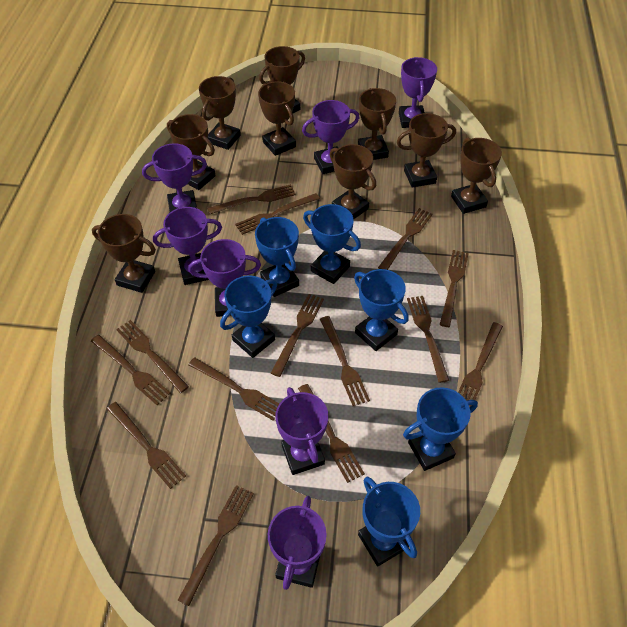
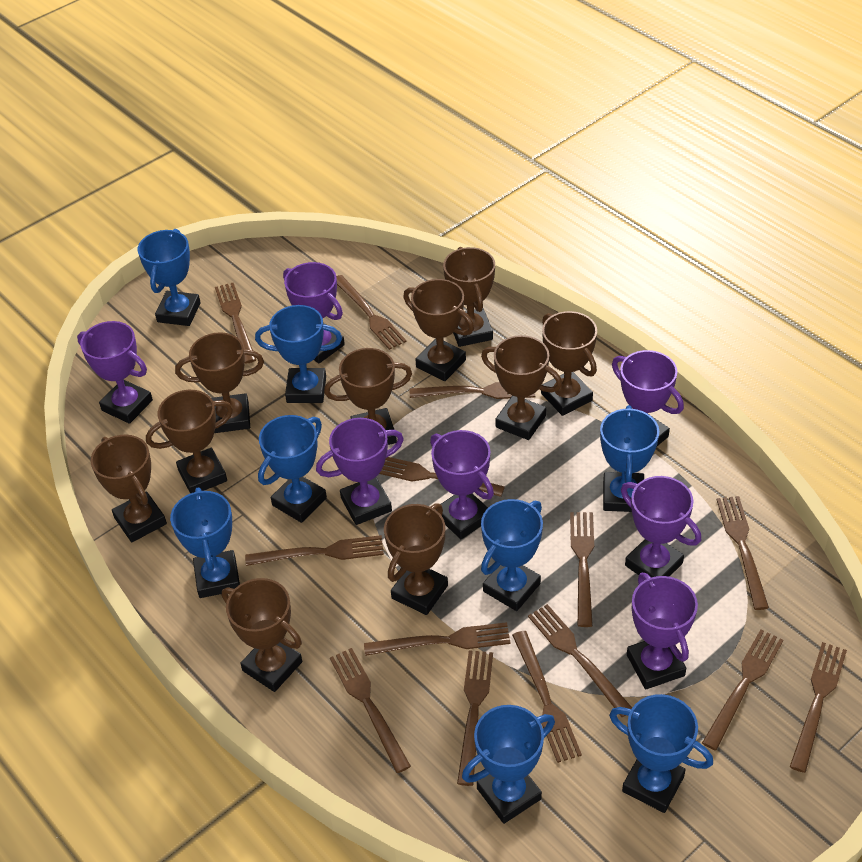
blue trophy: 6 -> 8
brown trophy: 9 -> 10

